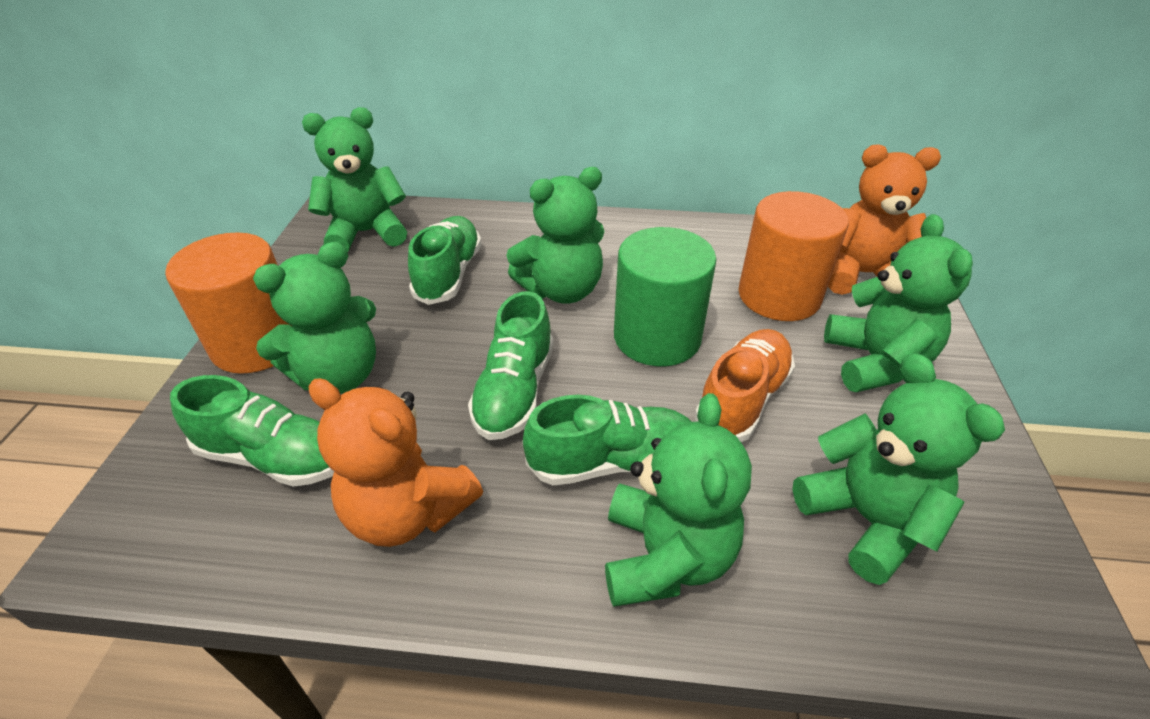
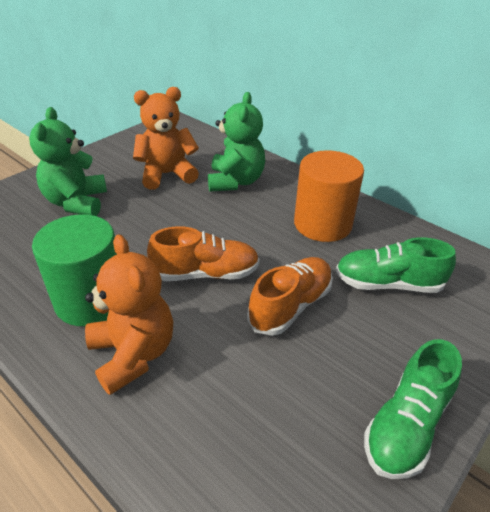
green shoe: 4 -> 2
green teddy bear: 6 -> 2
orange cylinder: 2 -> 1
orange shoe: 1 -> 2

